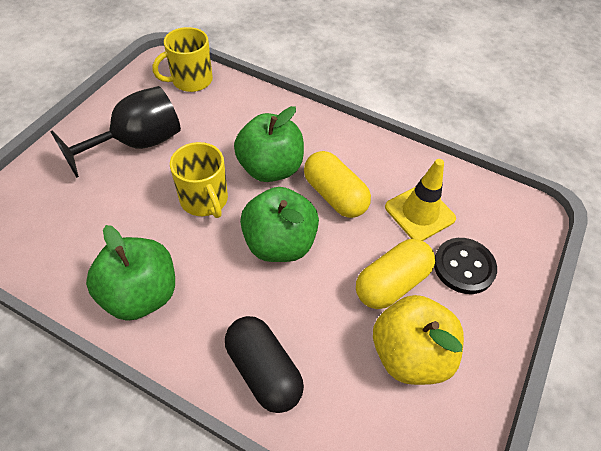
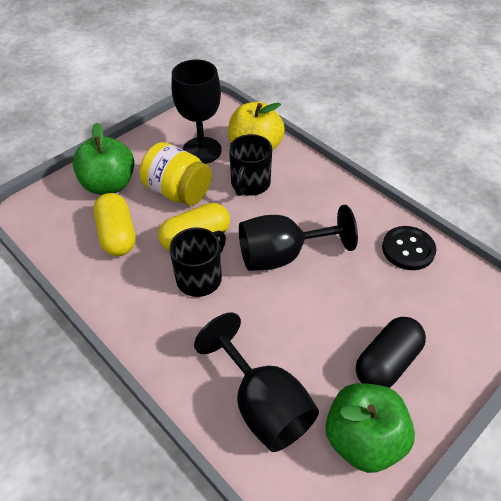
black goblet: 1 -> 3
black mug: 0 -> 2
green apple: 3 -> 2
yellow jar: 0 -> 1
yellow mug: 2 -> 0
yellow traffic cone: 1 -> 0

